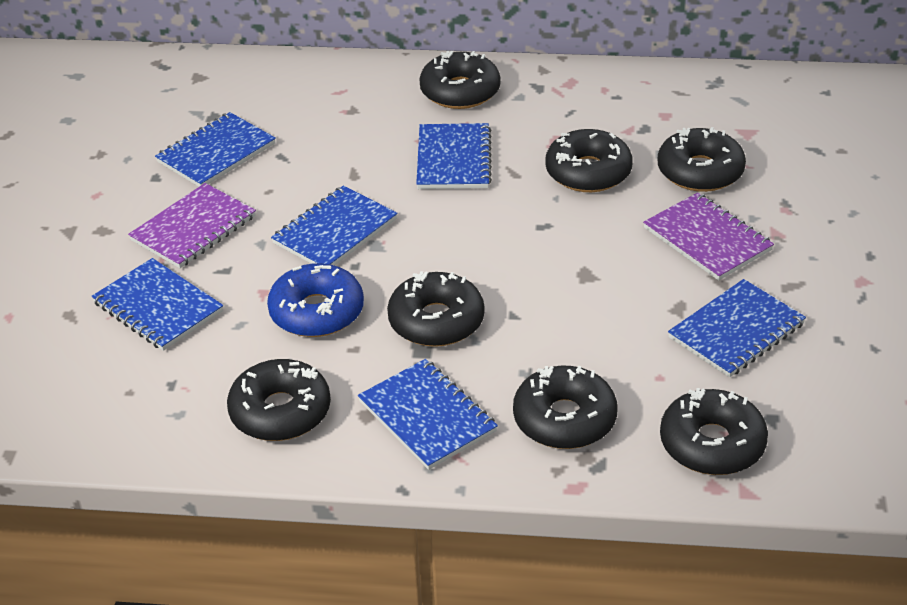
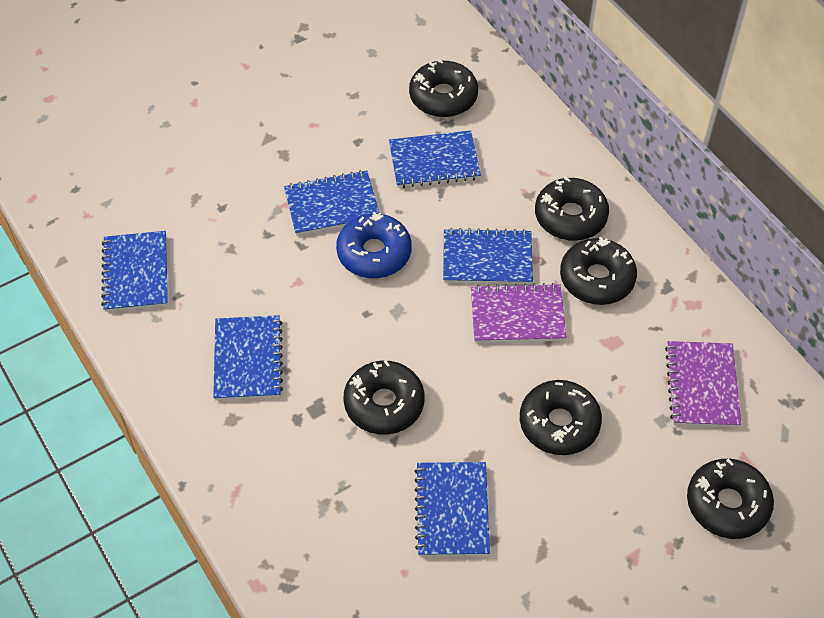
black donut: 7 -> 6

